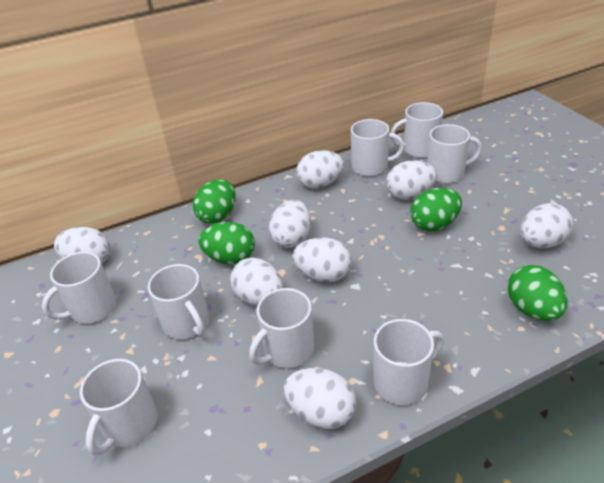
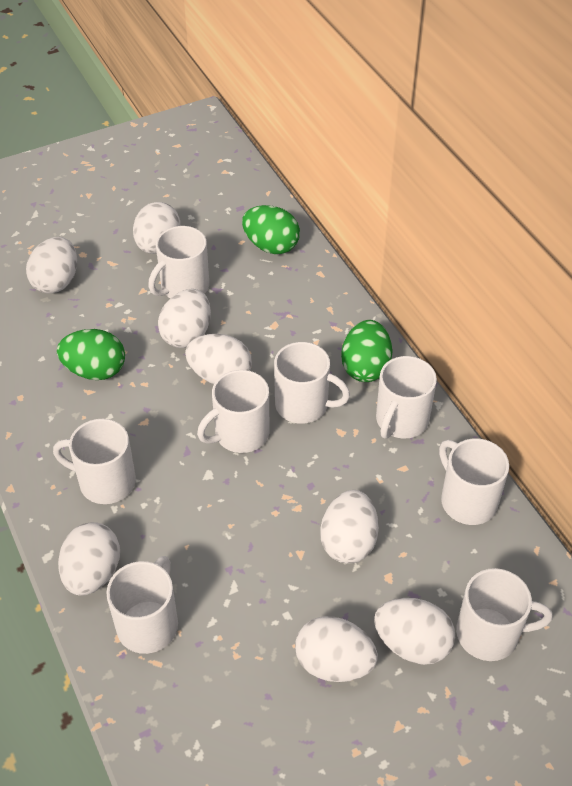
green egg: 4 -> 3

